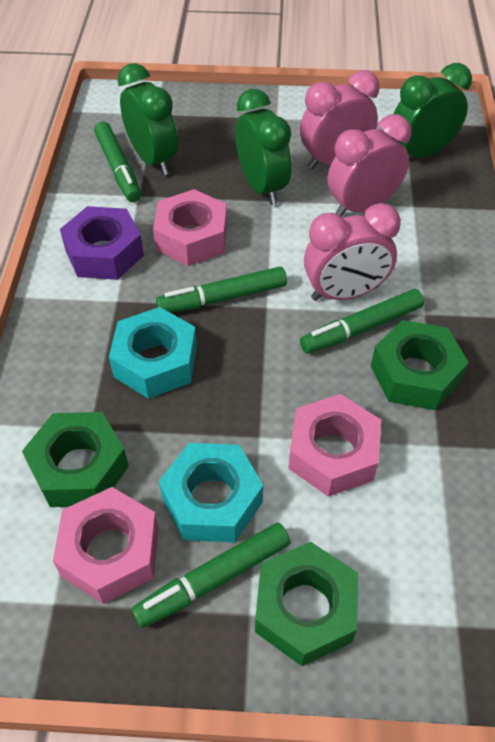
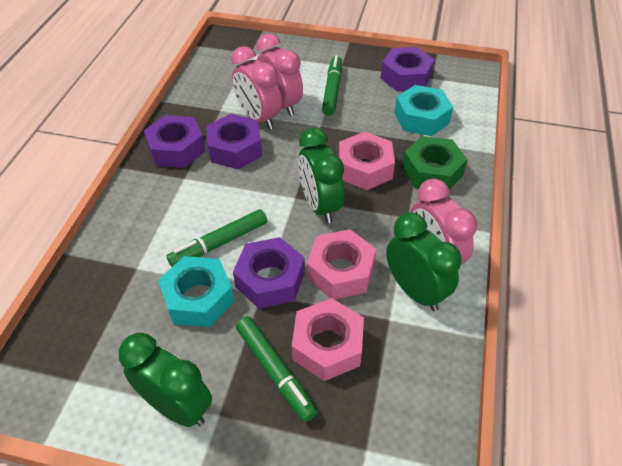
green marker: 4 -> 3
green nut: 3 -> 1
purple nut: 1 -> 4

